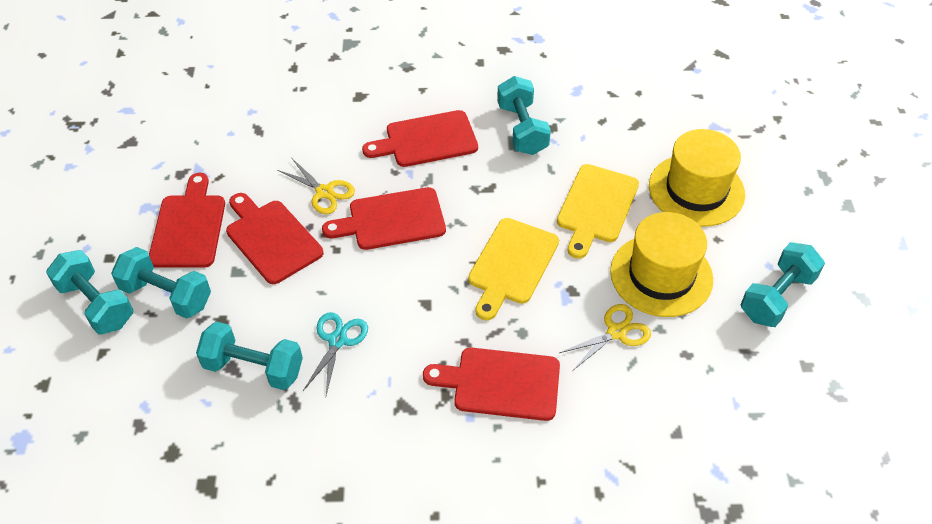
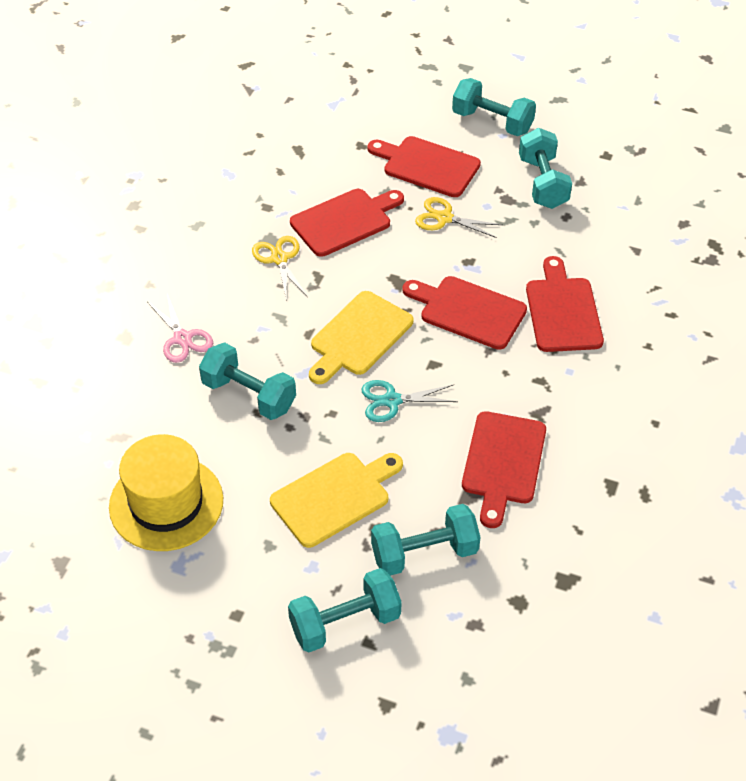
pink scissors: 0 -> 1
yellow hat: 2 -> 1

